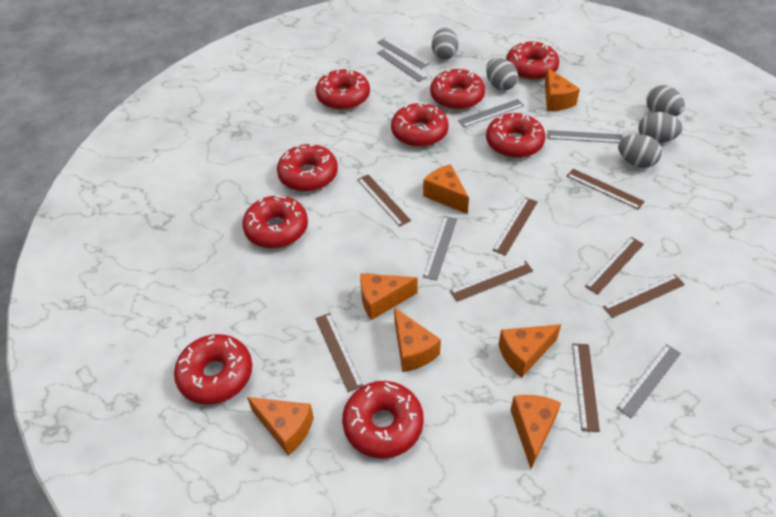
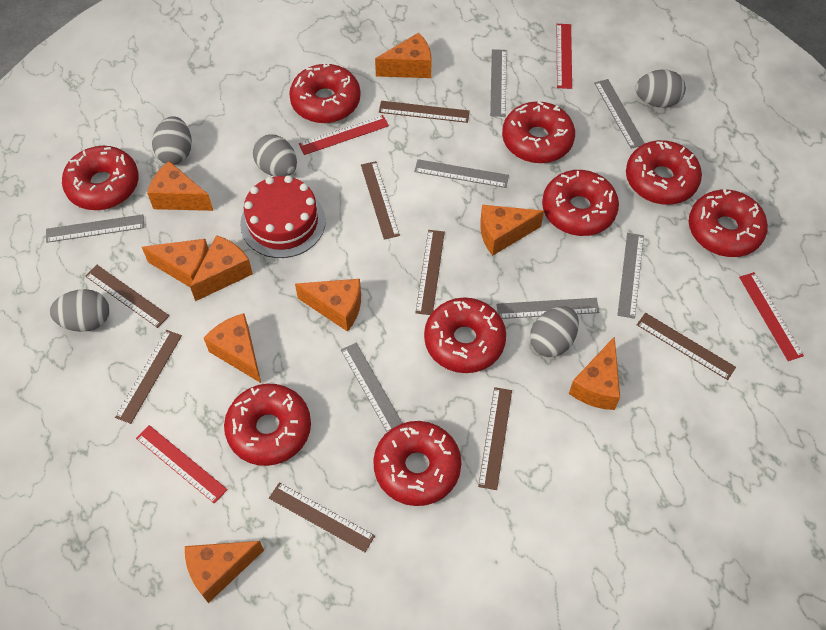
grey ruler: 6 -> 7
orange cheese: 7 -> 9
red cake: 0 -> 1
red ruler: 0 -> 4

